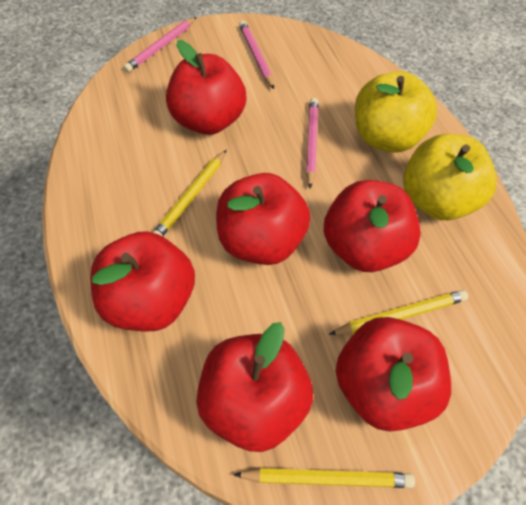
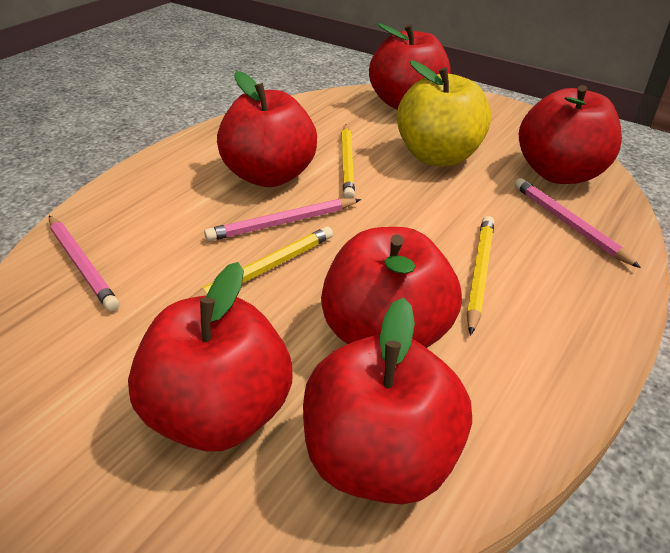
yellow apple: 2 -> 1

